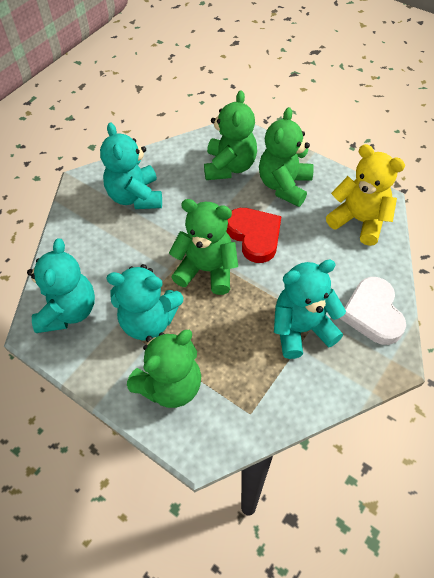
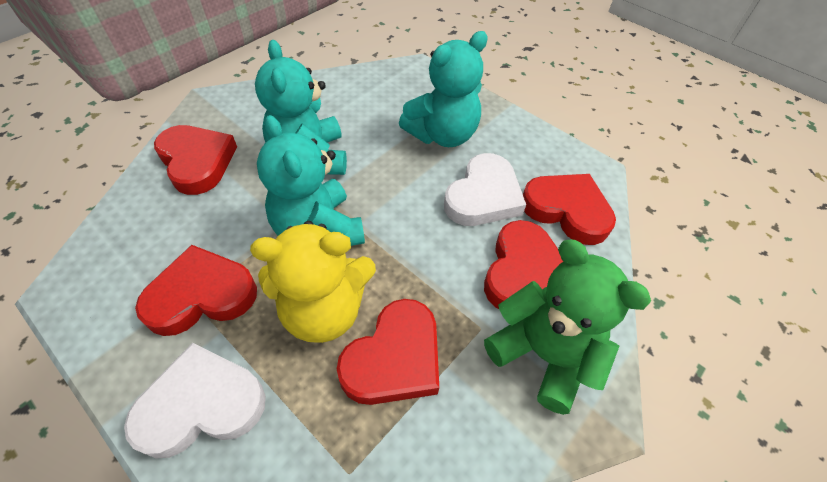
green teddy bear: 4 -> 1
red heart: 1 -> 5
turquoise teddy bear: 4 -> 3
white heart: 1 -> 2

